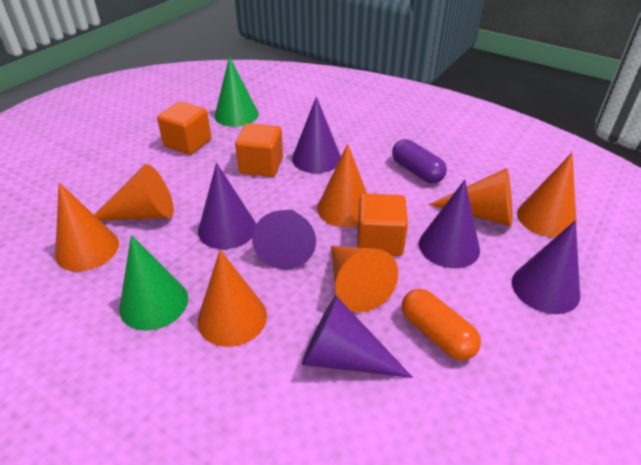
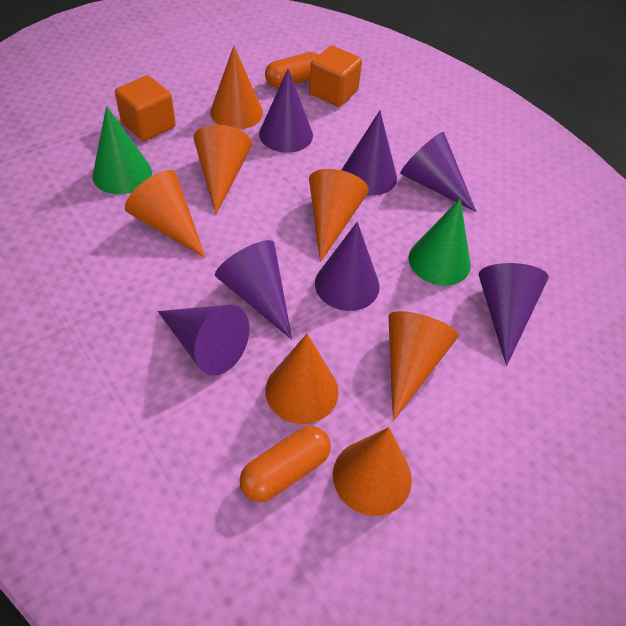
orange capsule: 1 -> 2
orange cube: 3 -> 2
purple capsule: 1 -> 0
purple cone: 6 -> 7

